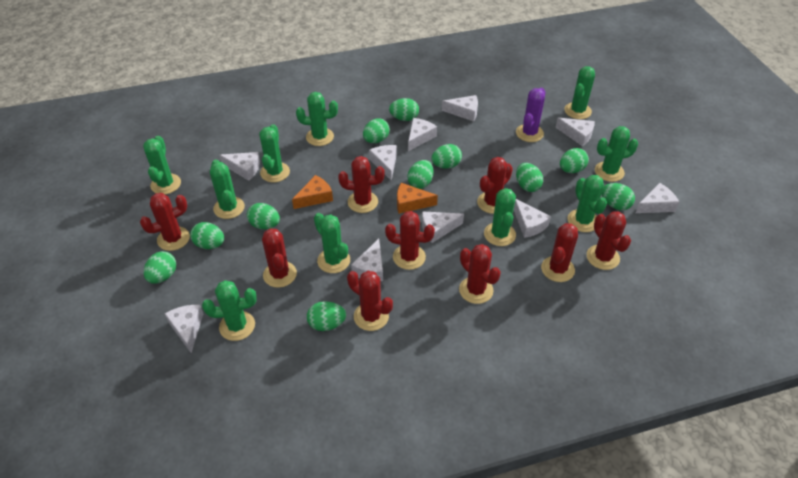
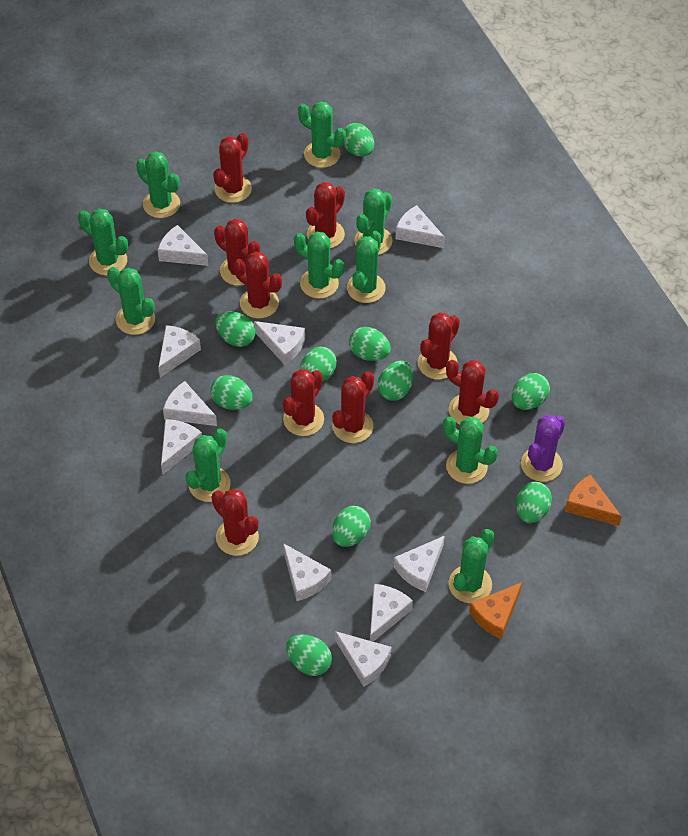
green egg: 11 -> 10

